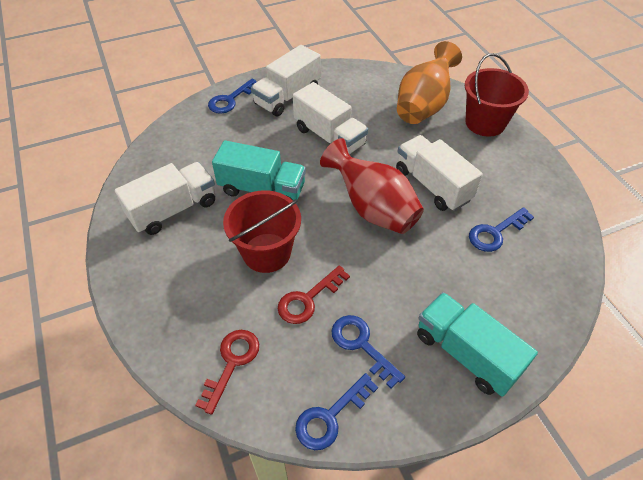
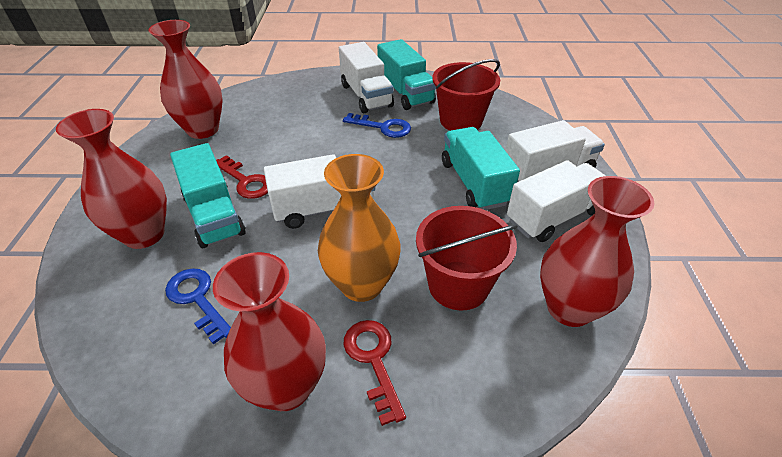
blue key: 4 -> 2
red vase: 1 -> 4
turquoise truck: 2 -> 3

